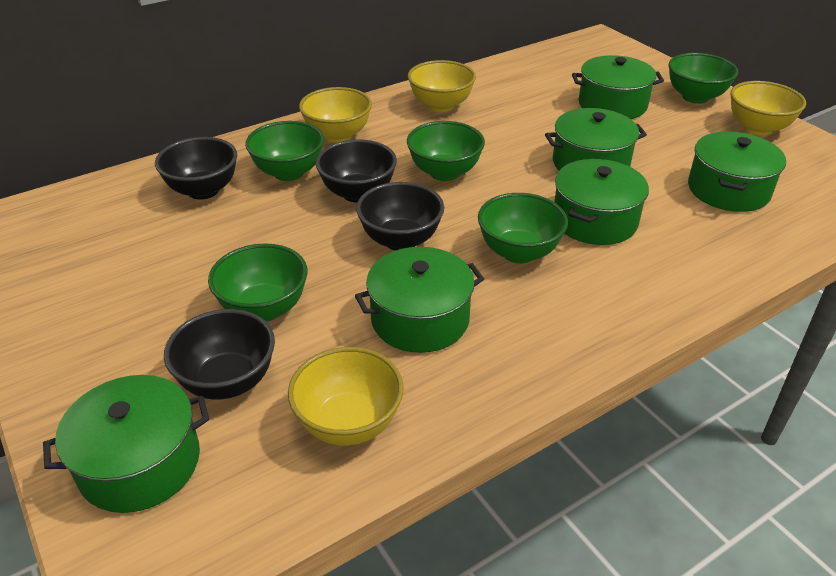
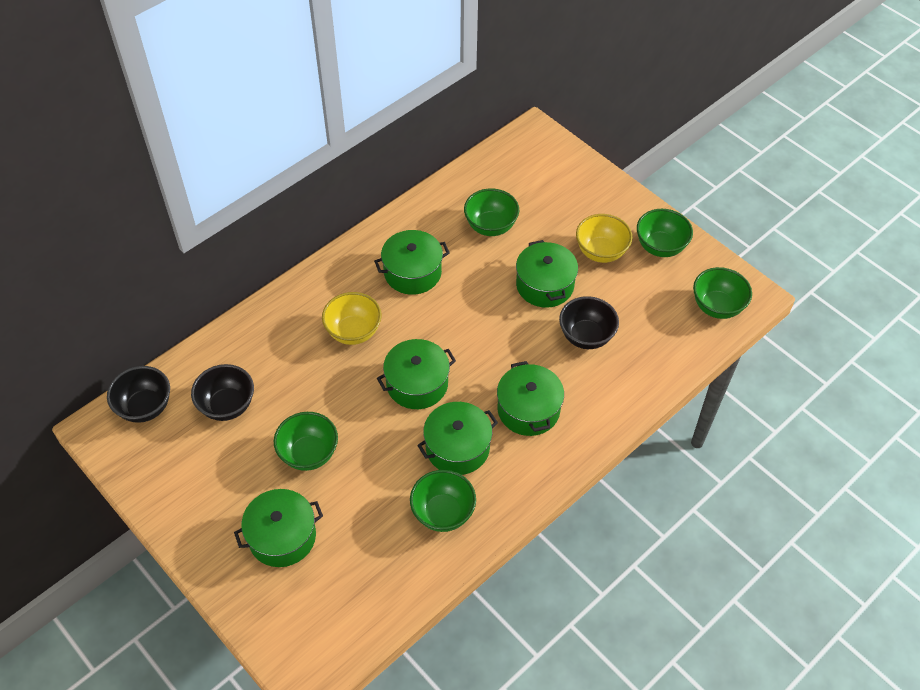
black bowl: 4 -> 3
yellow bowl: 4 -> 2

